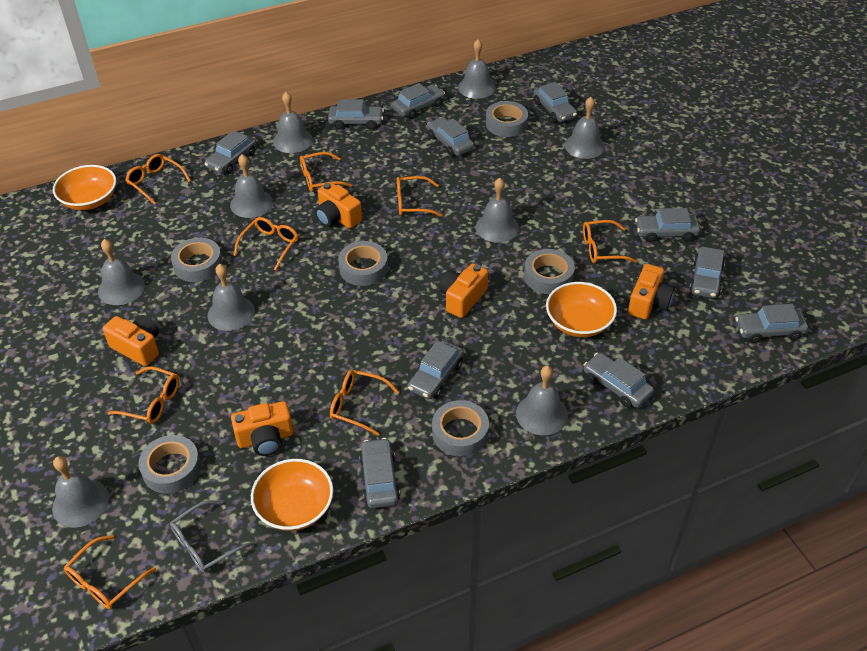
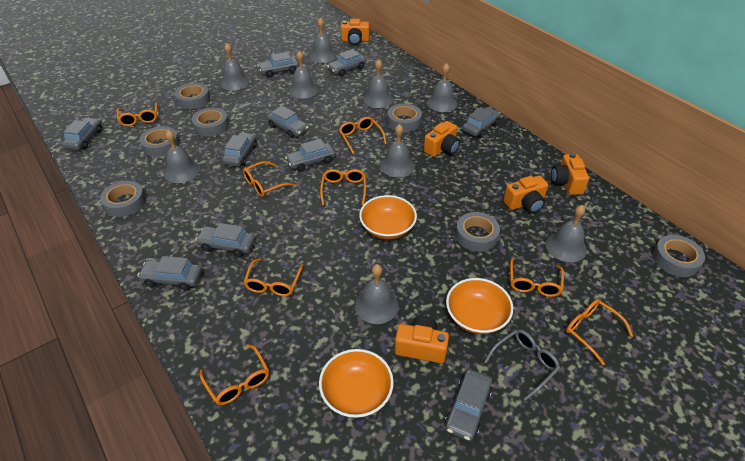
grey car: 11 -> 10
grey tape: 6 -> 7

